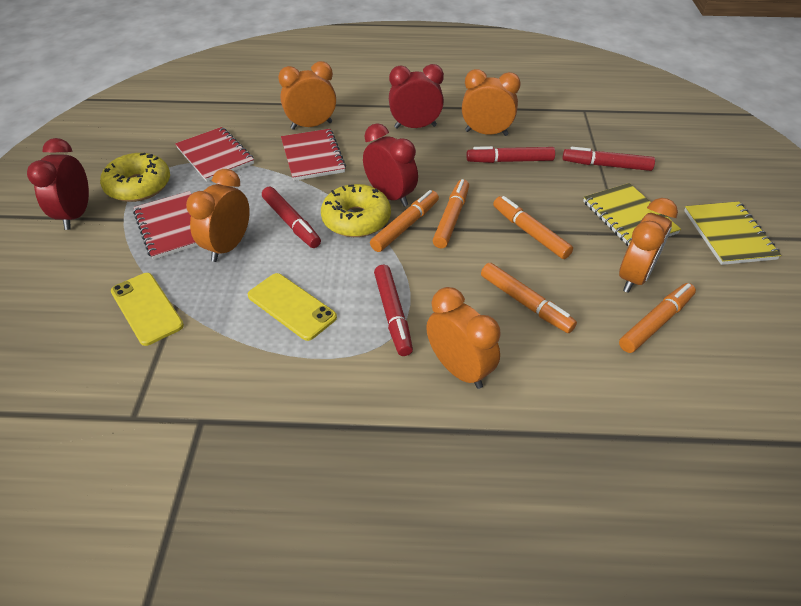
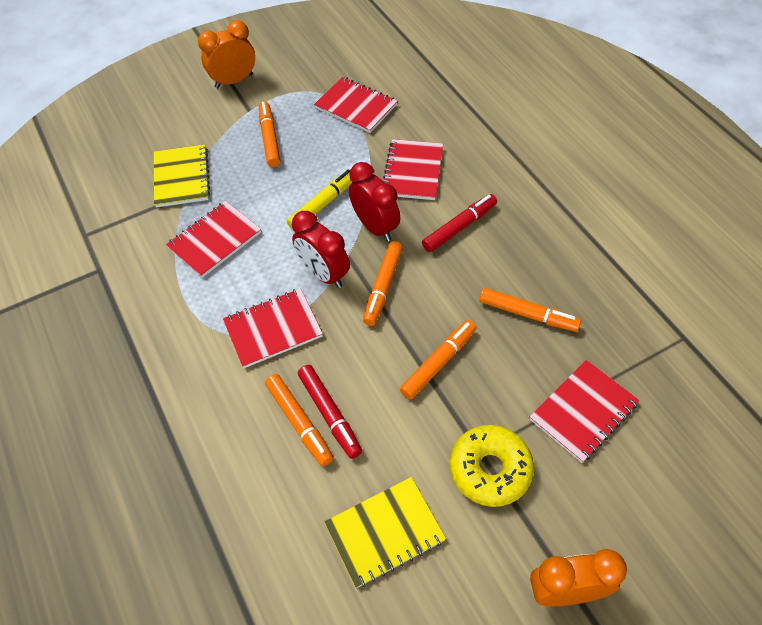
orange clock: 5 -> 2
red clock: 3 -> 2
red marker: 4 -> 2
red notebook: 3 -> 5
yellow donut: 2 -> 1
yellow marker: 0 -> 1
yellow phone: 2 -> 0

